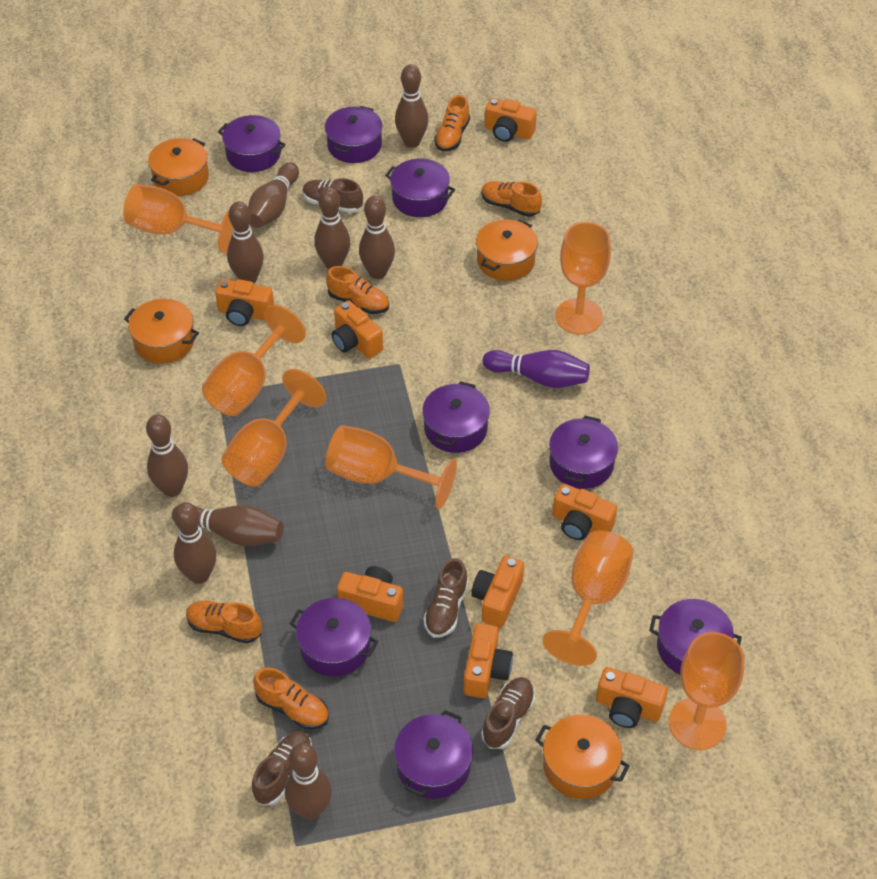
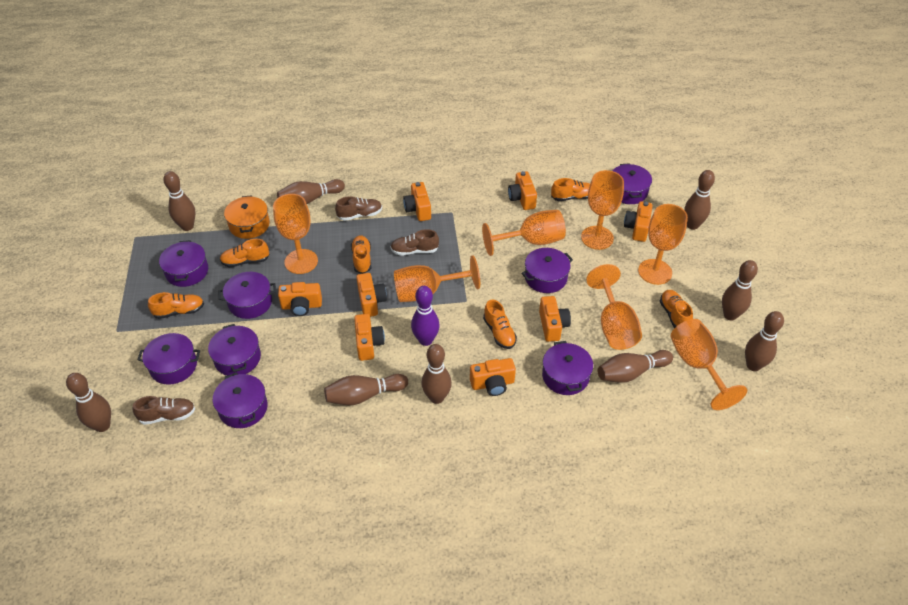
brown shoe: 4 -> 3
orange pot: 4 -> 1
orange shoe: 5 -> 6

